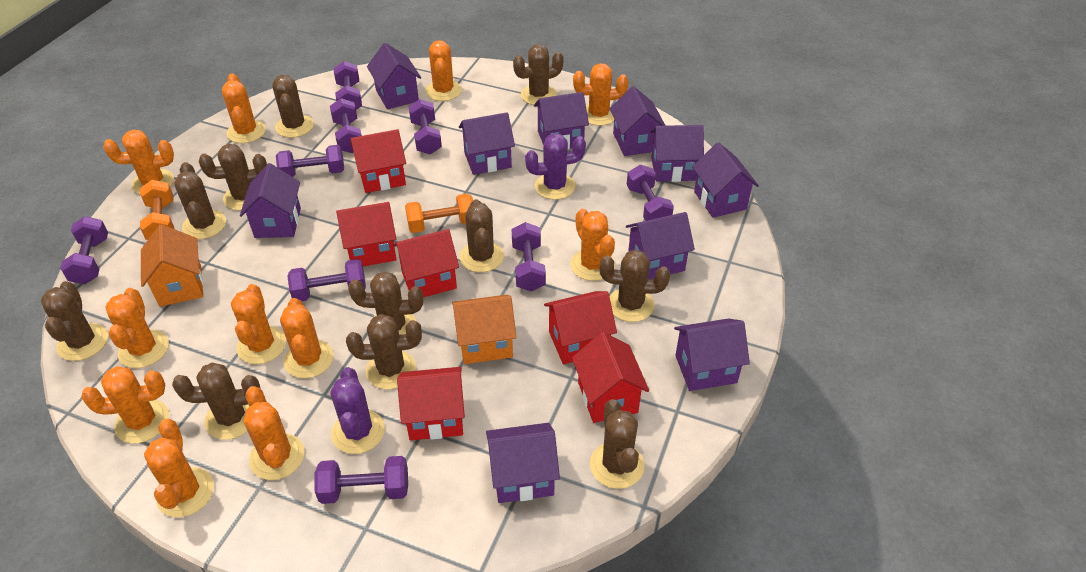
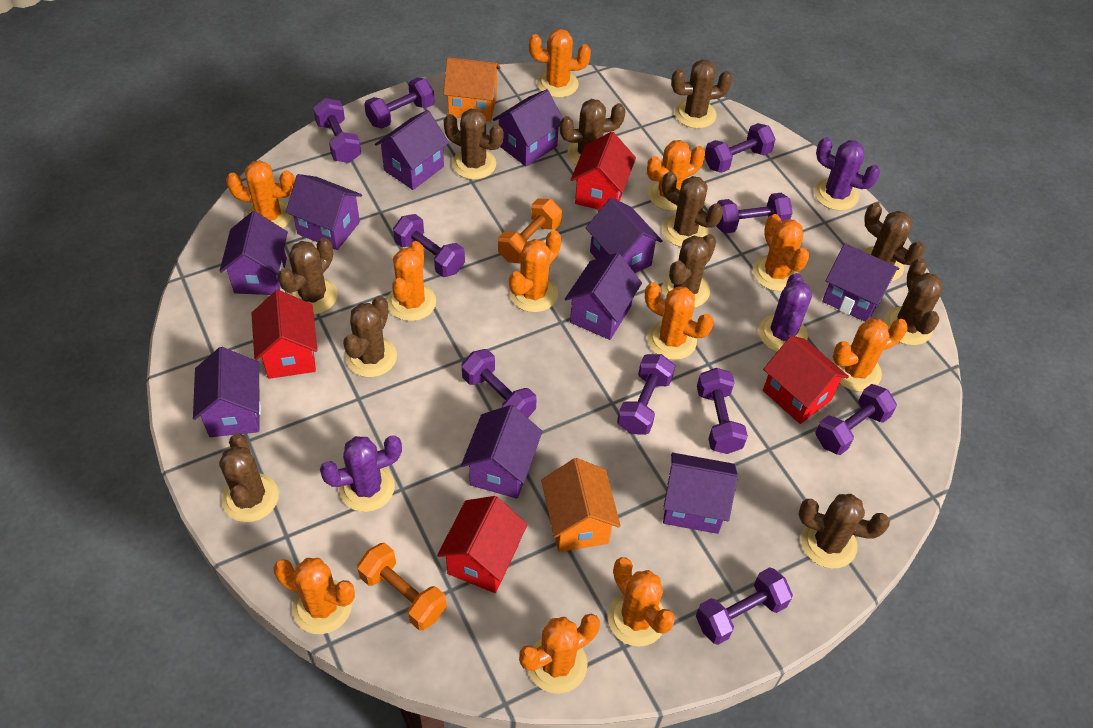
purple cactus: 2 -> 3
purple dumbbell: 9 -> 10
red house: 6 -> 4

